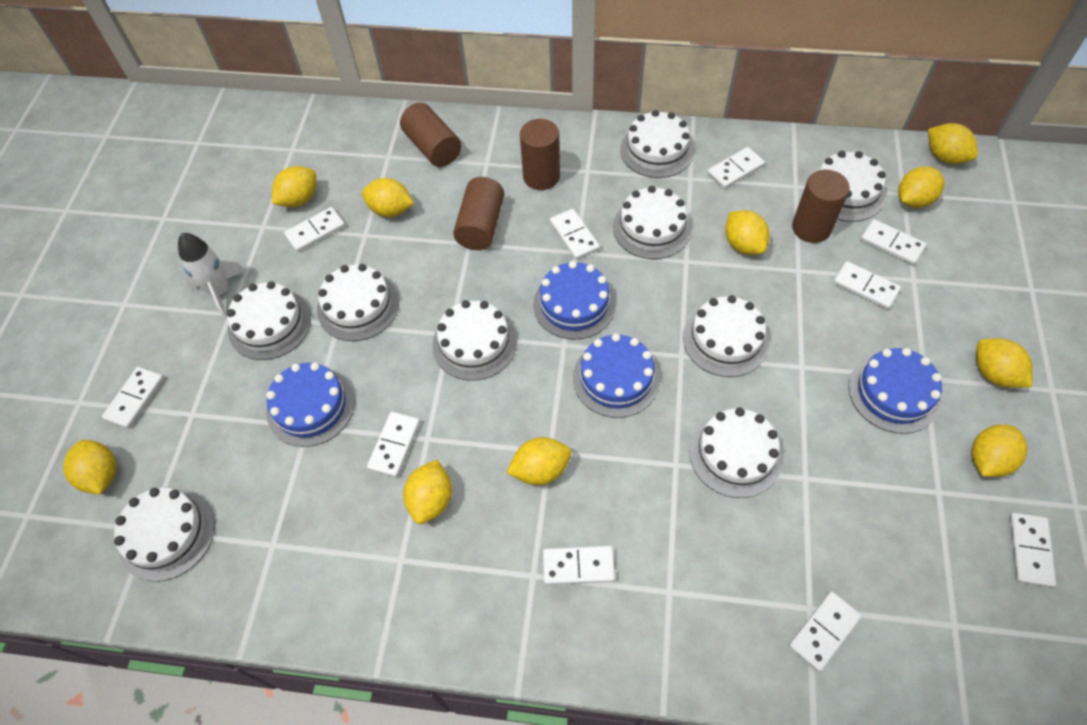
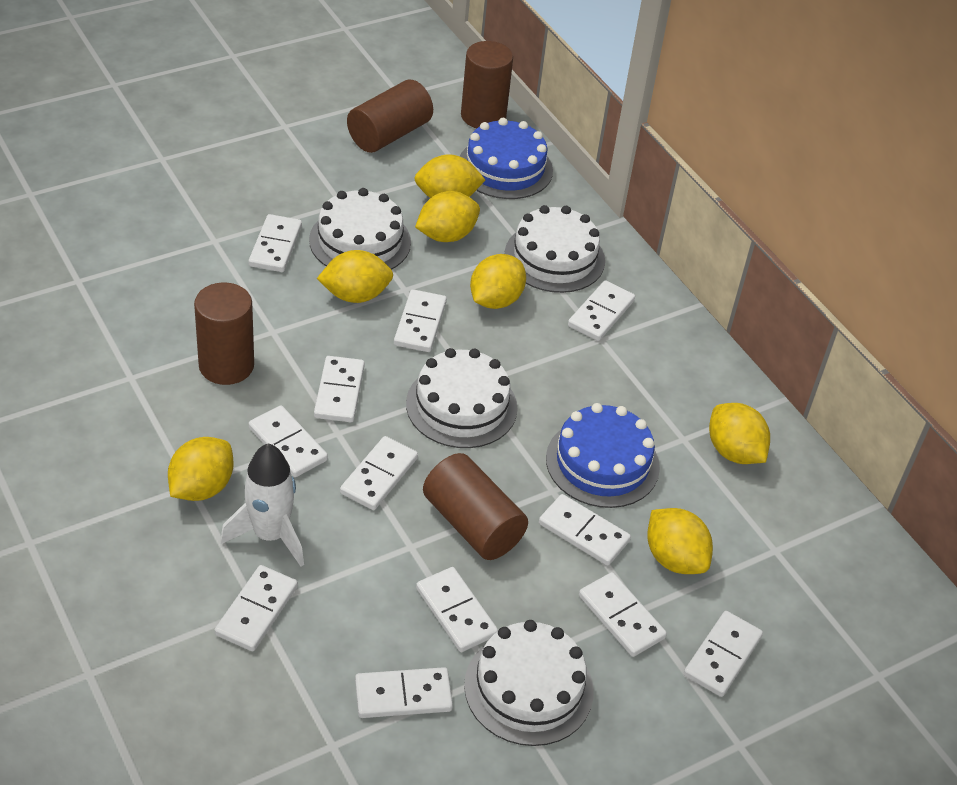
blue cake: 4 -> 2
white cake: 9 -> 4
white domino: 10 -> 12
yellow lemon: 10 -> 7

